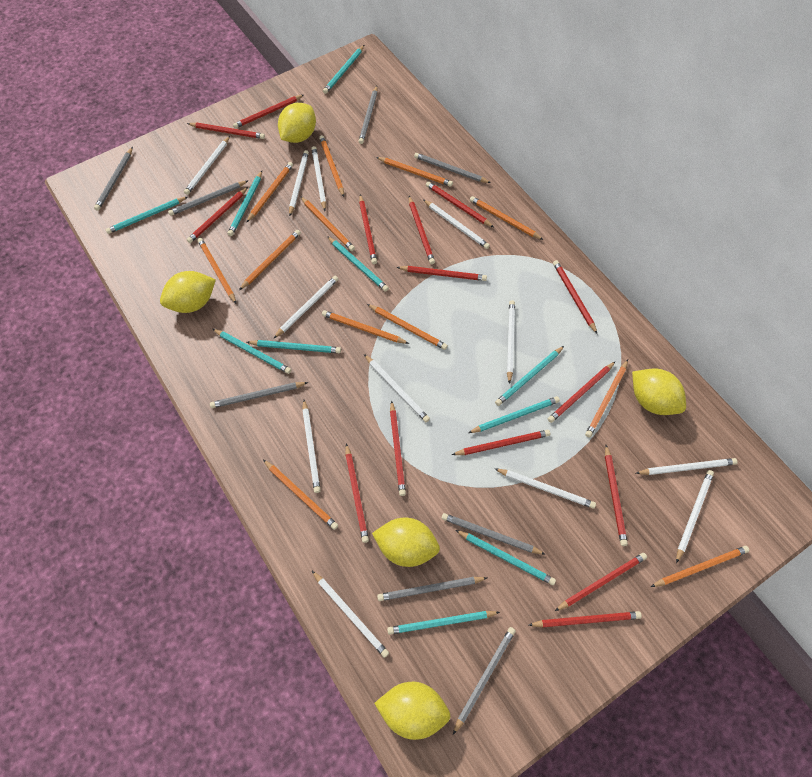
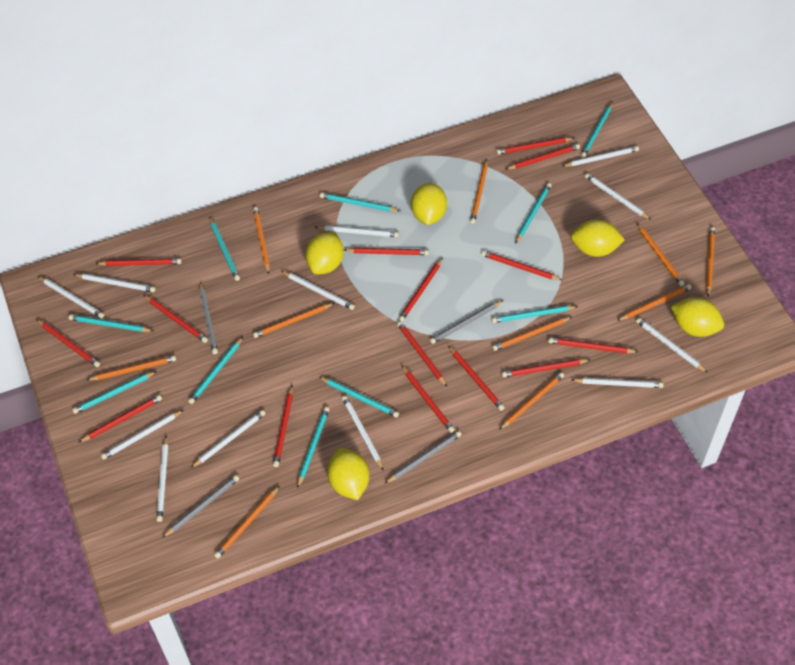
grey pencil: 8 -> 4
orange pencil: 12 -> 10

